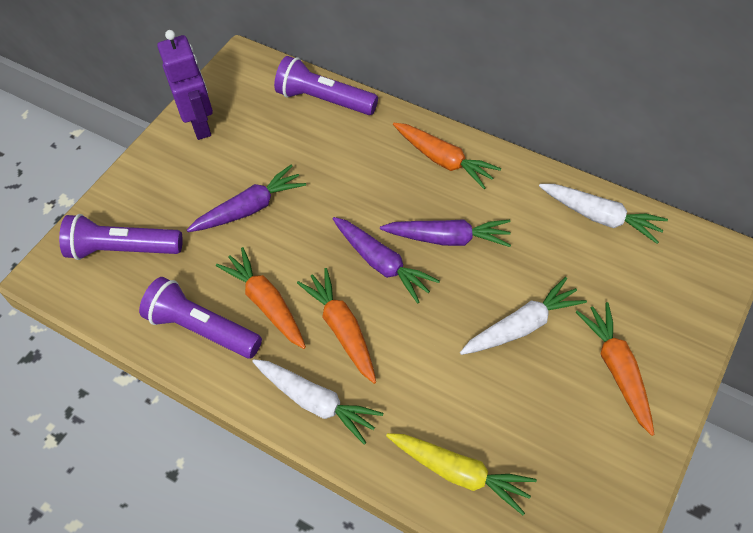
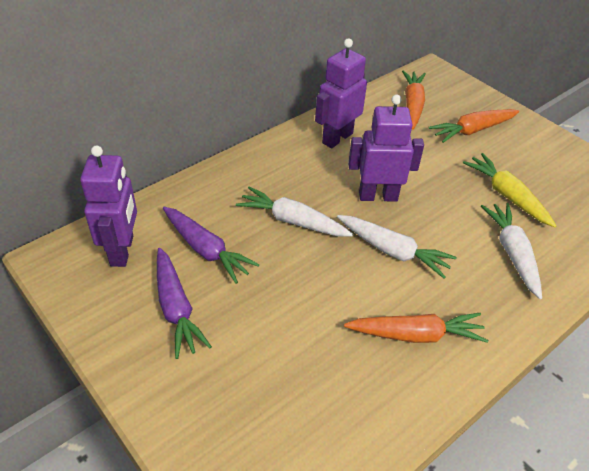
orange carrot: 4 -> 3
purple carrot: 3 -> 2
purple flashlight: 3 -> 0
purple robot: 1 -> 3

